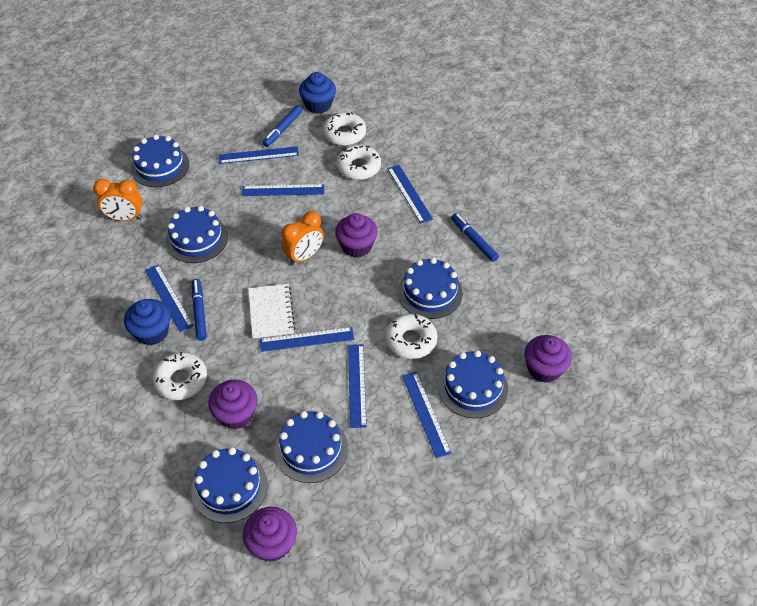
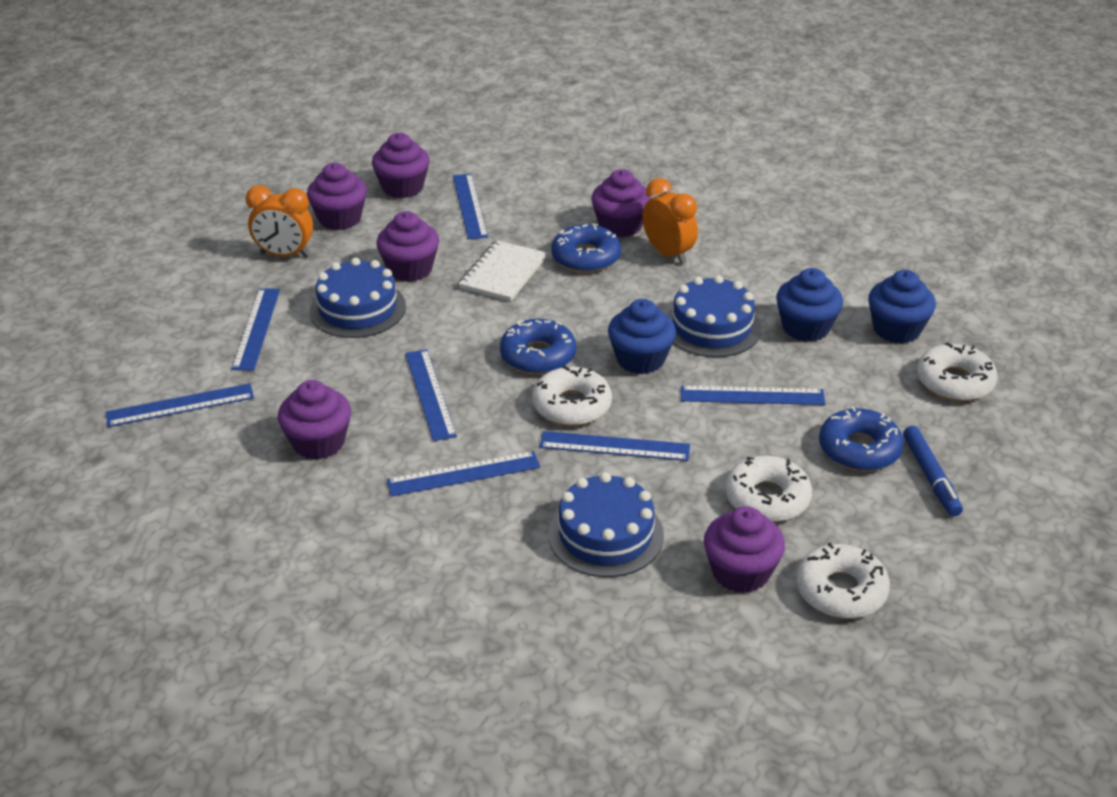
blue cake: 6 -> 3
blue cupcake: 2 -> 3
blue donut: 0 -> 3
blue marker: 3 -> 1
purple cupcake: 4 -> 6

